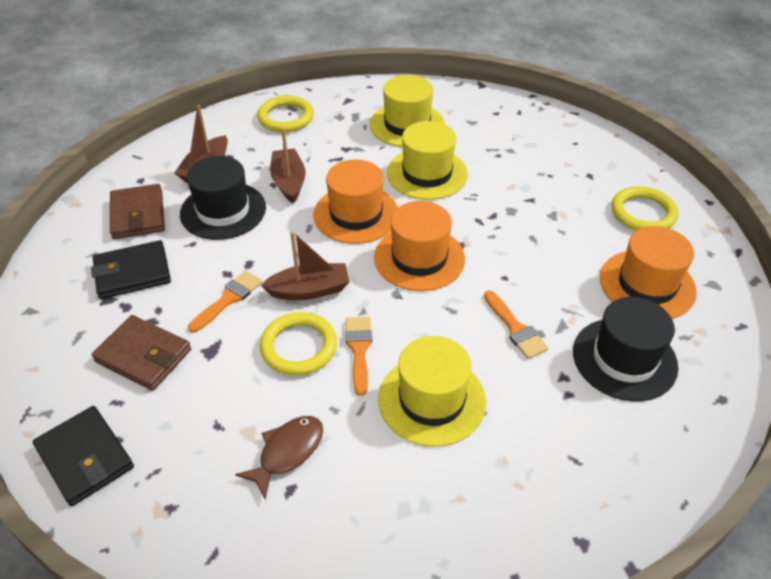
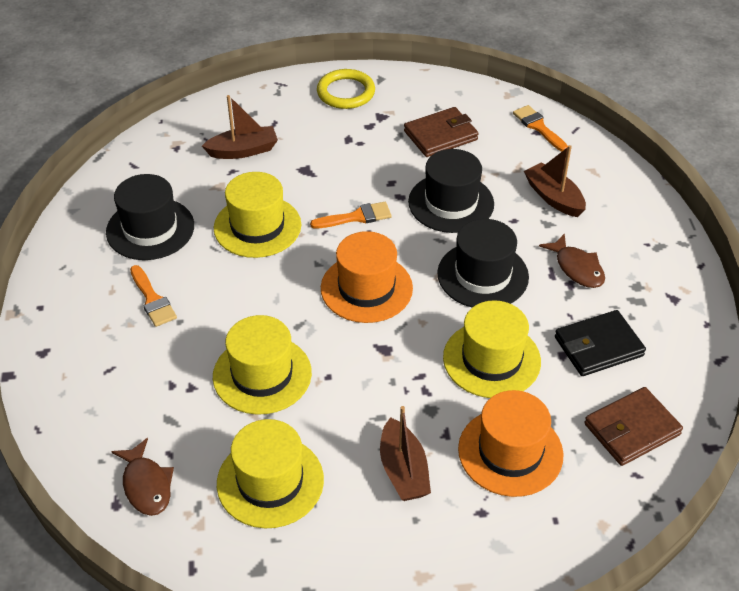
black hat: 2 -> 3
black wallet: 2 -> 1
brown fish: 1 -> 2
orange hat: 3 -> 2
yellow hat: 3 -> 4
yellow ring: 3 -> 1

